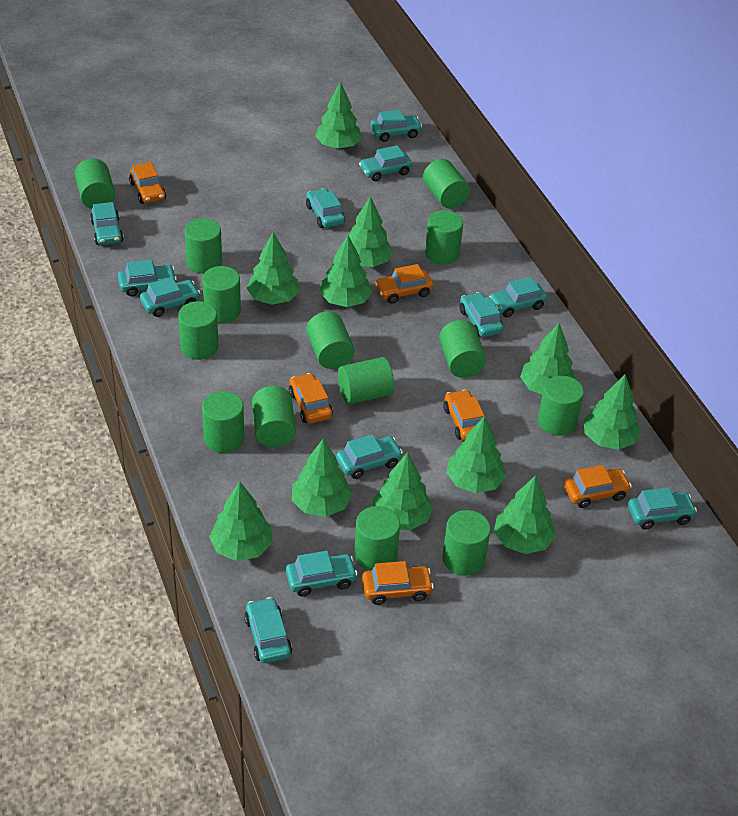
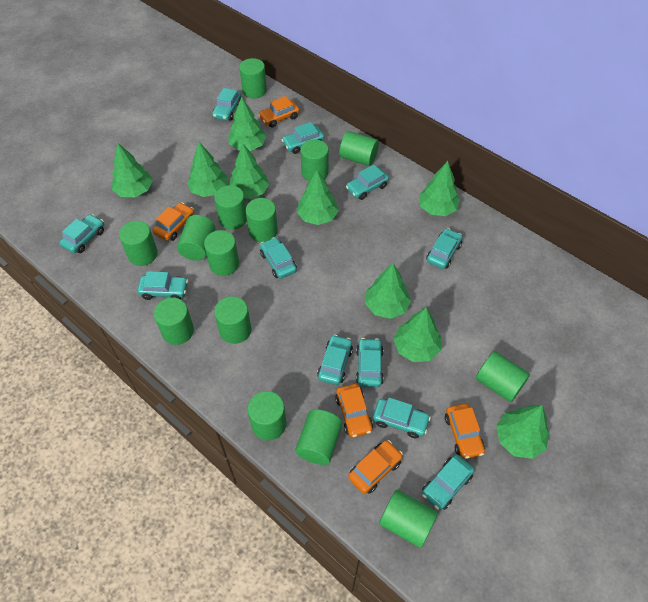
green tree: 11 -> 9
orange car: 6 -> 5
turquoise car: 12 -> 11

